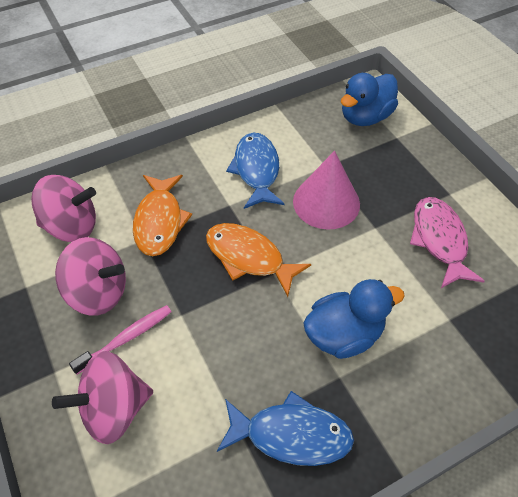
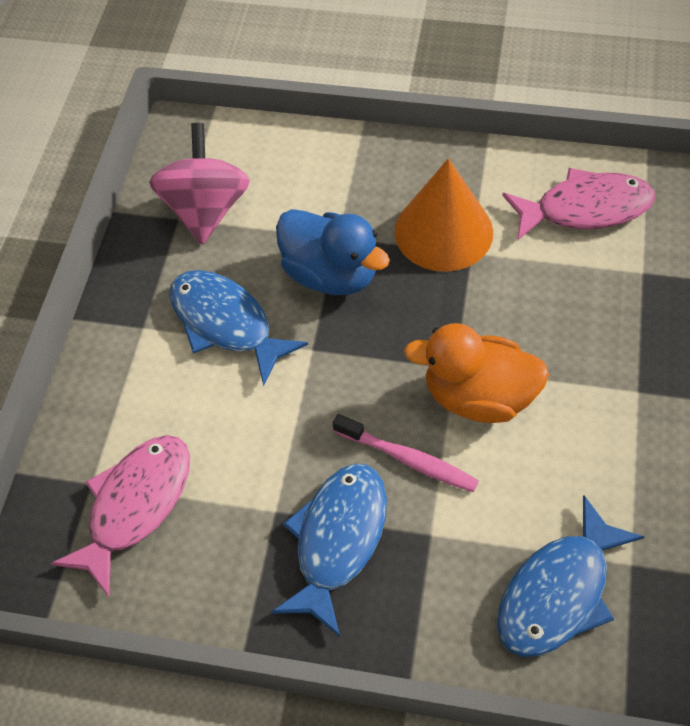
blue duck: 2 -> 1
blue fish: 2 -> 3
orange cone: 0 -> 1
orange duck: 0 -> 1
orange fish: 2 -> 0
pink cone: 1 -> 0
pink fish: 1 -> 2
pink spinning top: 3 -> 1

